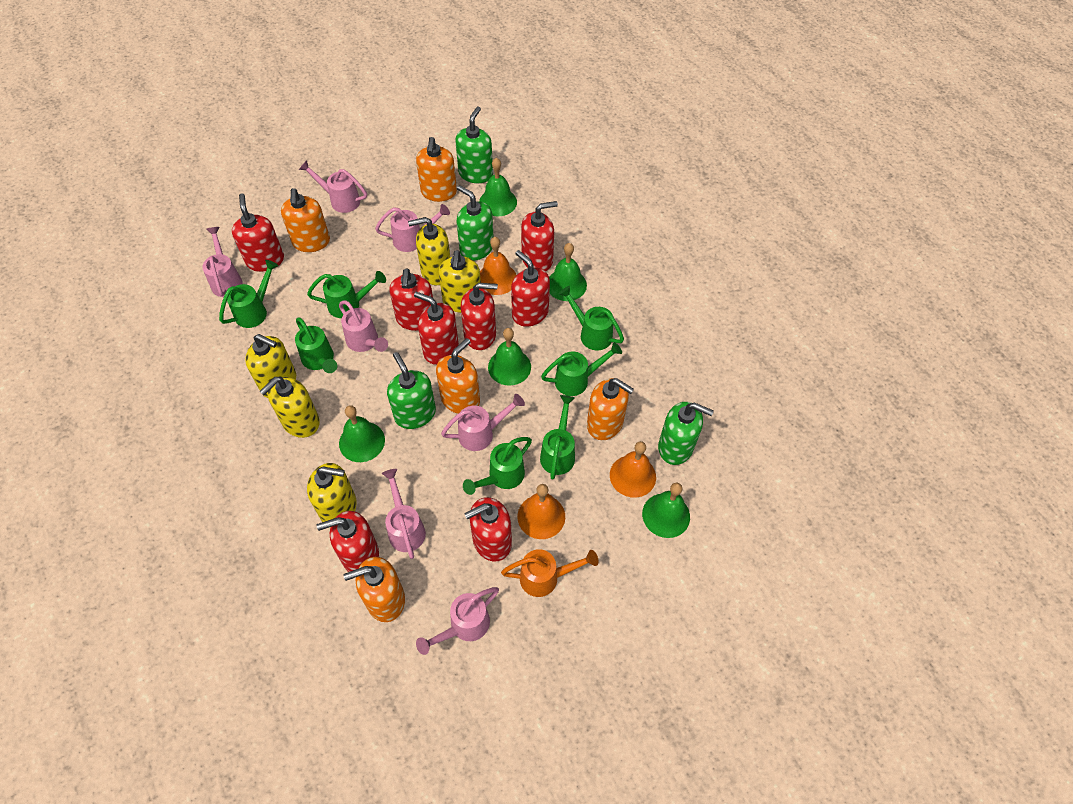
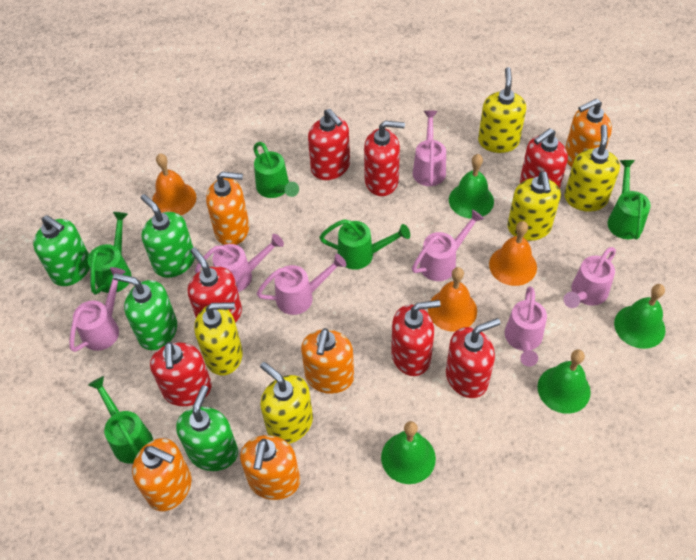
green bell: 5 -> 4
green watering can: 7 -> 5
orange watering can: 1 -> 0
red soap dispenser: 8 -> 7

